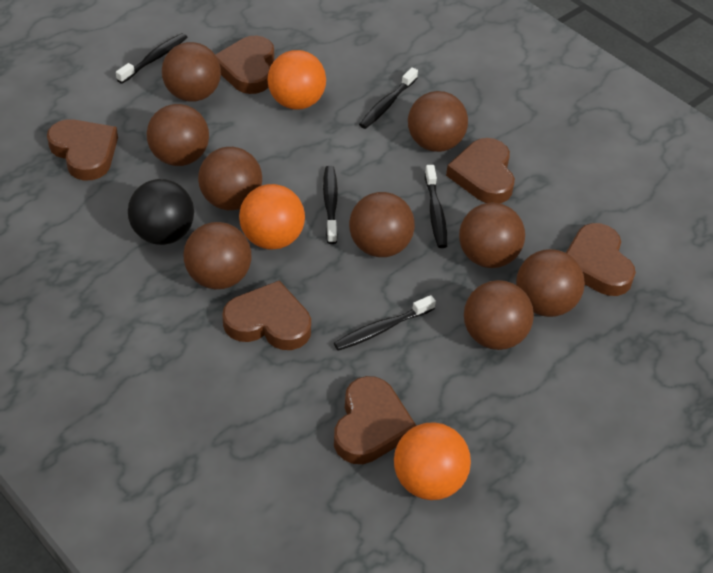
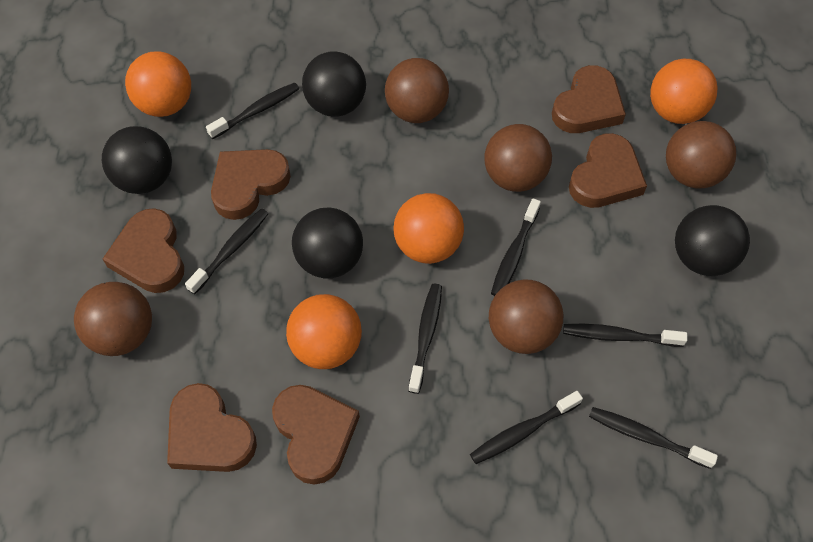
black ball: 1 -> 4
black toothbrush: 5 -> 7
brown ball: 9 -> 5
orange ball: 3 -> 4

